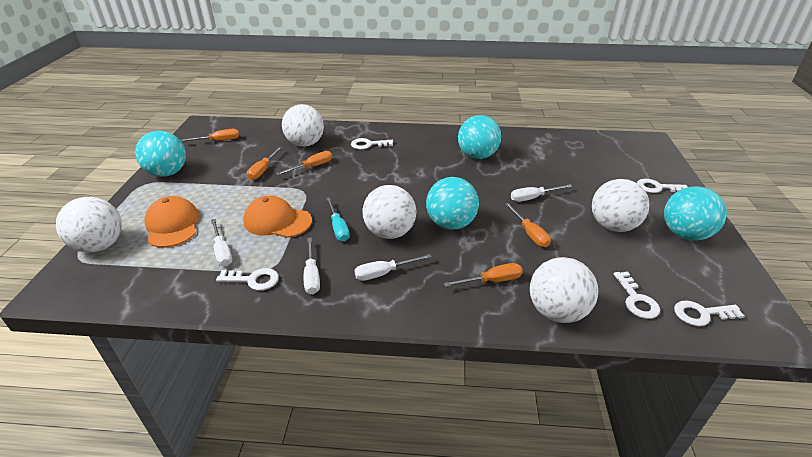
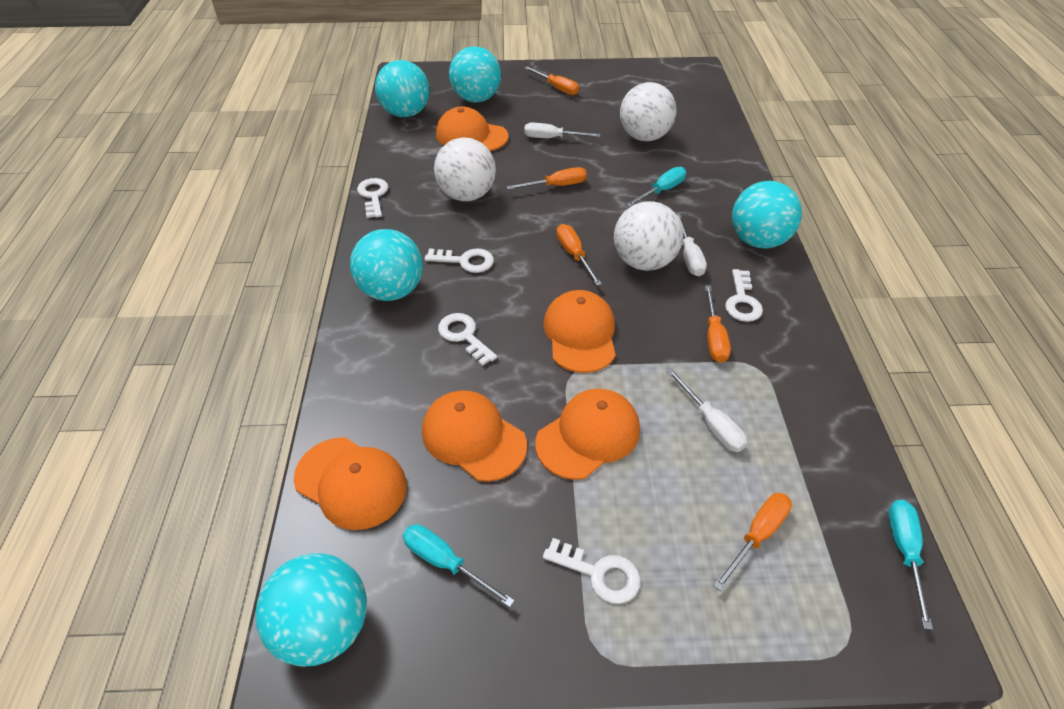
orange cap: 2 -> 5
turquoise ball: 4 -> 5
turquoise screwdriver: 1 -> 3
white ball: 5 -> 3
white screwdriver: 4 -> 3

